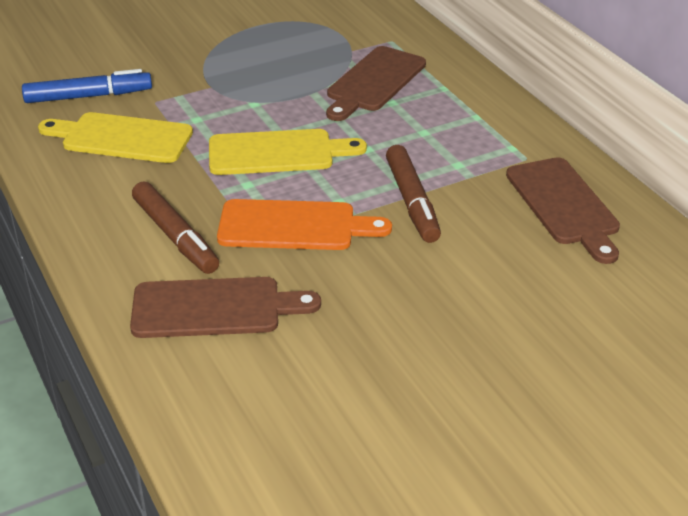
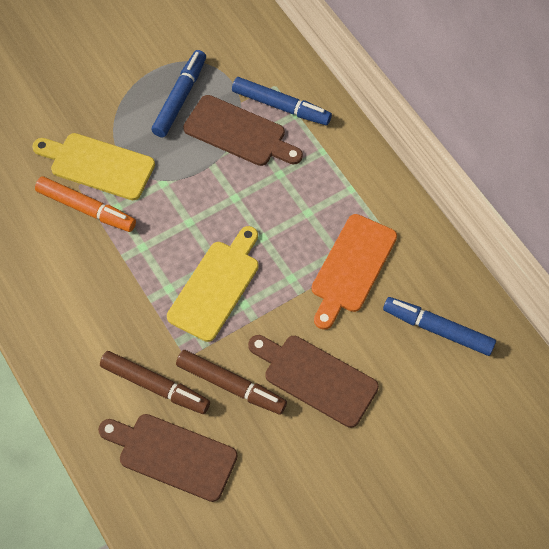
blue marker: 1 -> 3
orange marker: 0 -> 1

